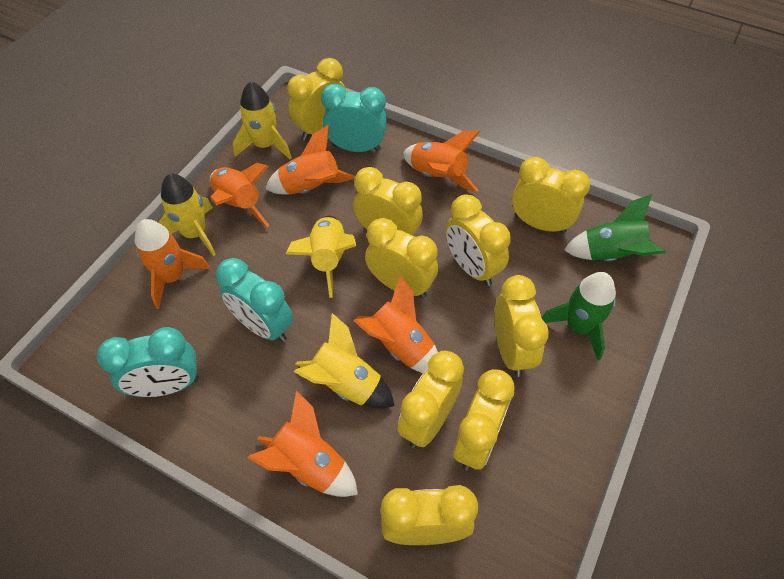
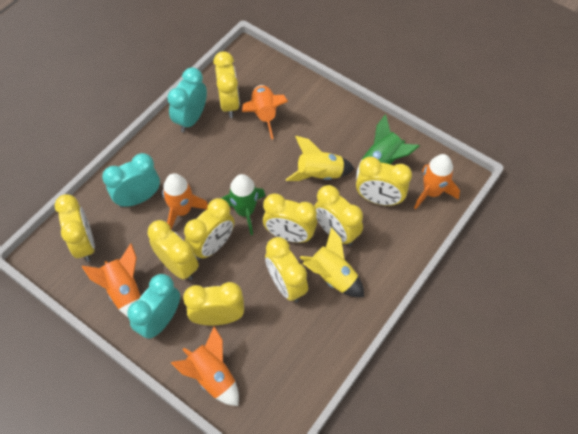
orange rocket: 6 -> 5
yellow rocket: 4 -> 2

